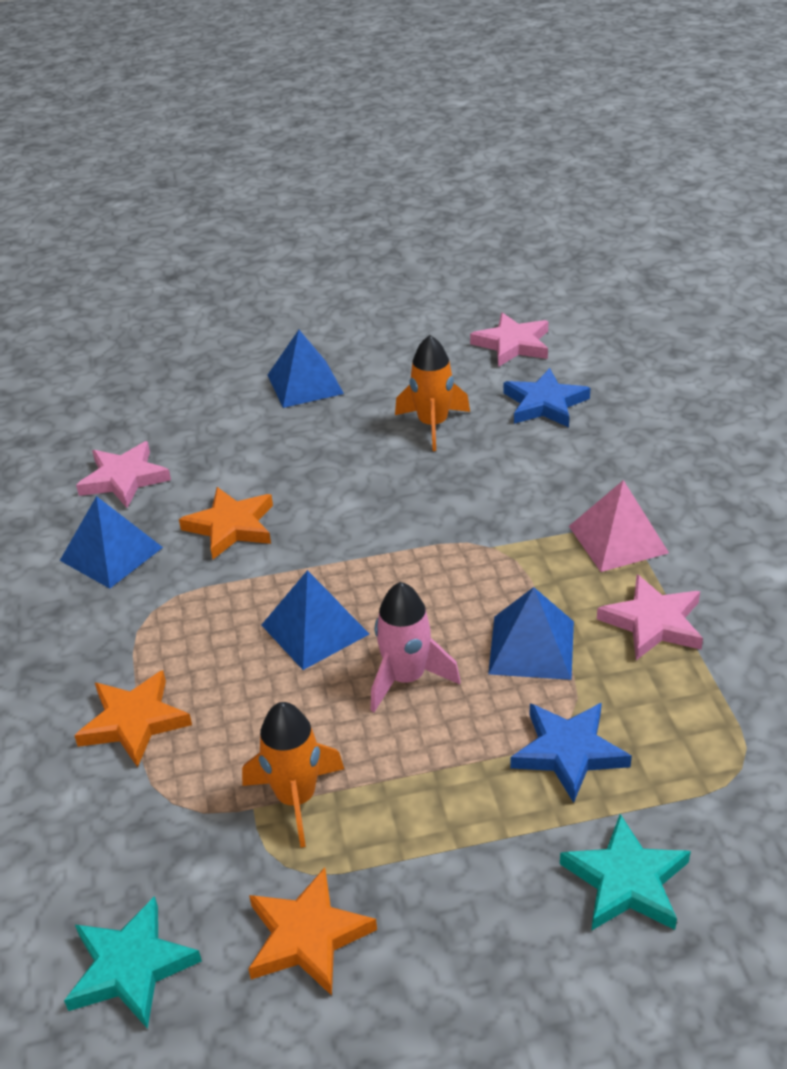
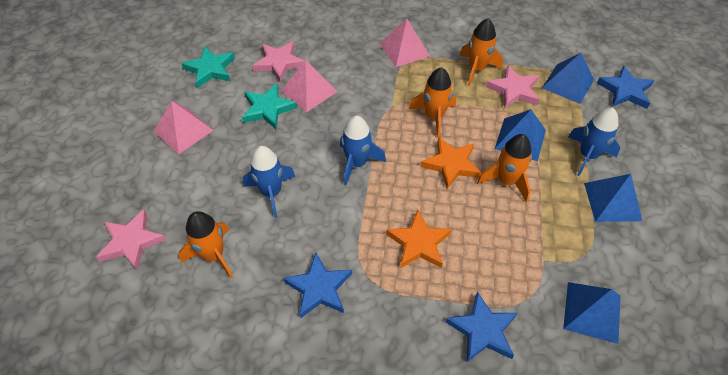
blue rocket: 0 -> 3
blue star: 2 -> 3
orange rocket: 2 -> 4
orange star: 3 -> 2
pink pyramid: 1 -> 3
pink rocket: 1 -> 0

